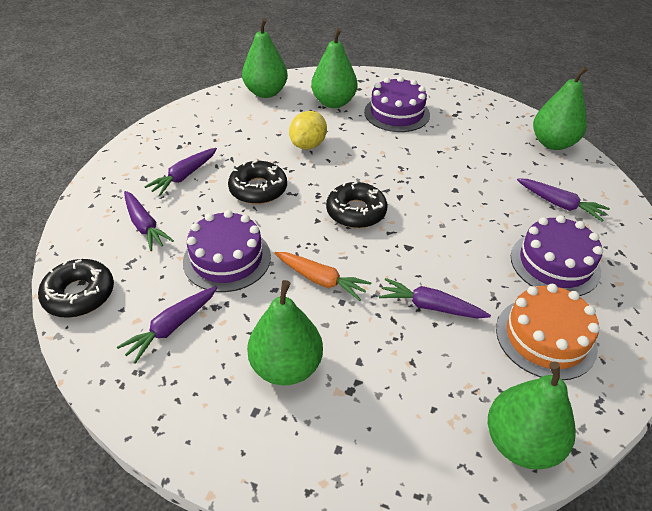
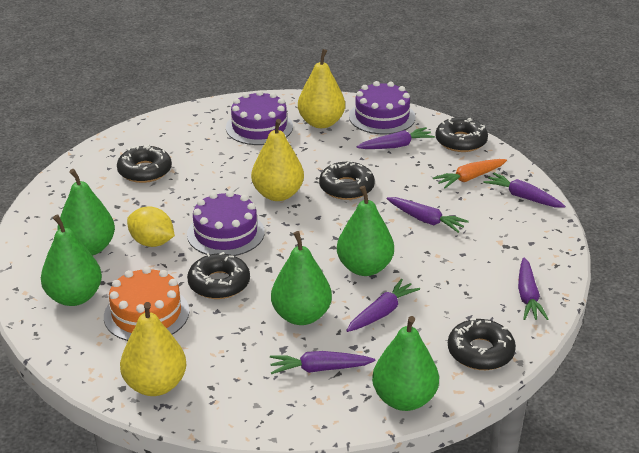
black donut: 3 -> 5
purple carrot: 5 -> 6
yellow pear: 0 -> 3

